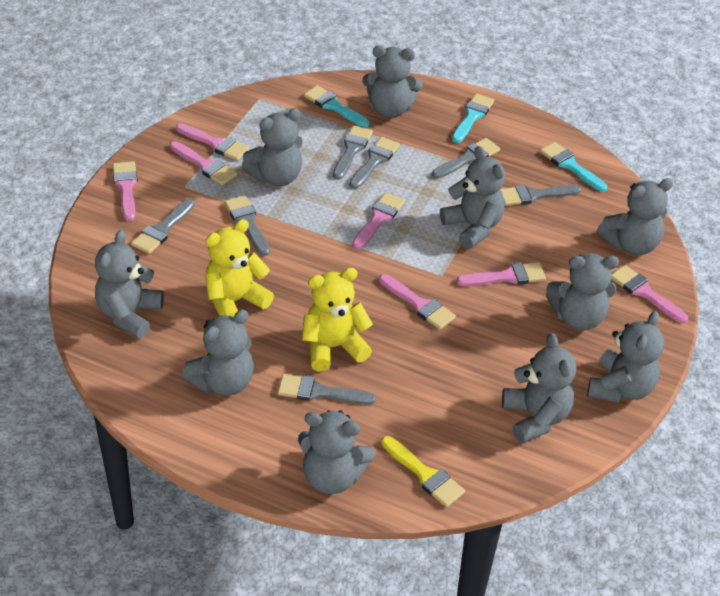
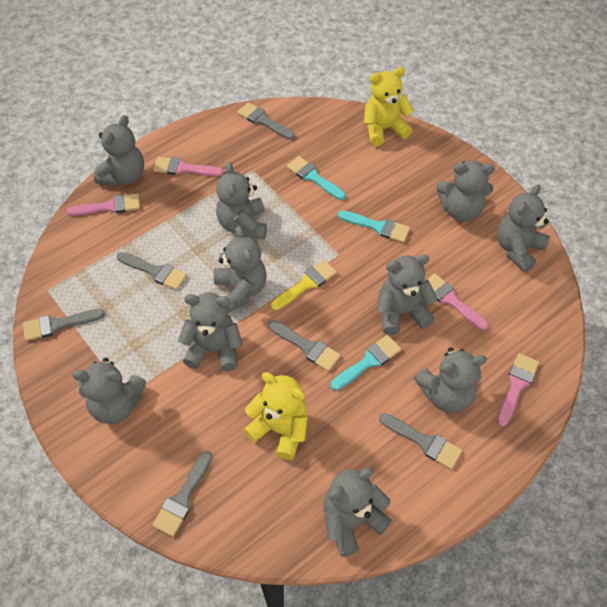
grey brush: 7 -> 6
pink brush: 7 -> 4

